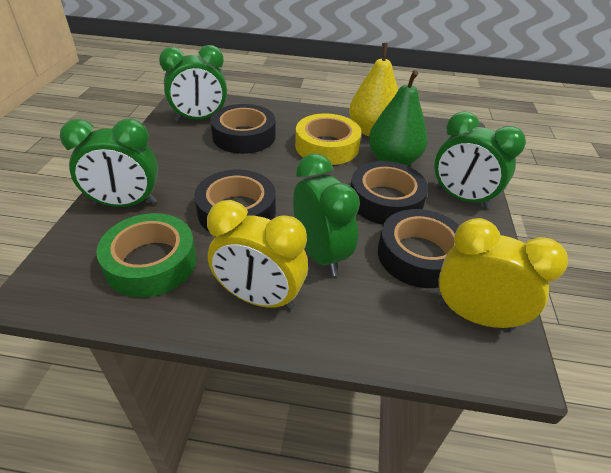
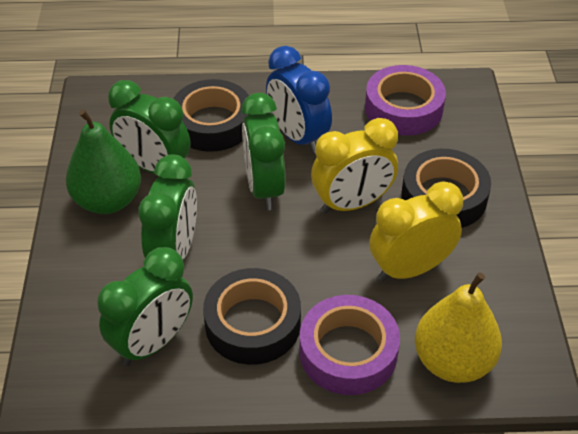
black tape: 4 -> 3
blue clock: 0 -> 1
green tape: 1 -> 0
purple tape: 0 -> 2
yellow tape: 1 -> 0

